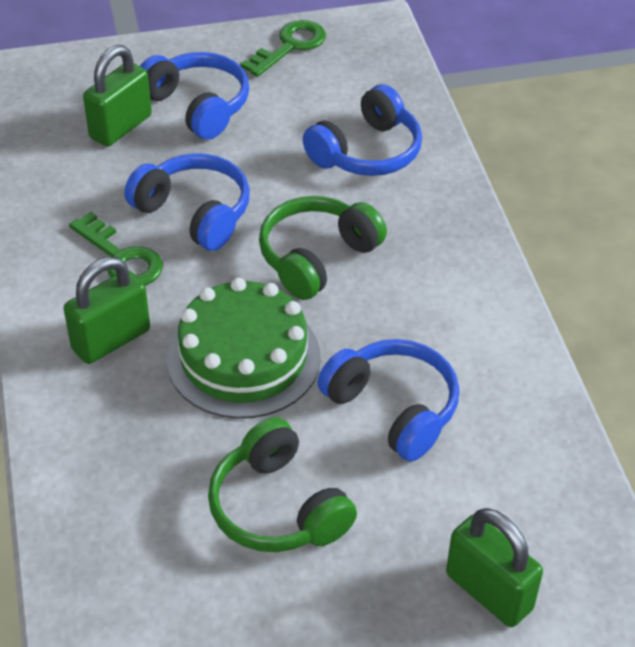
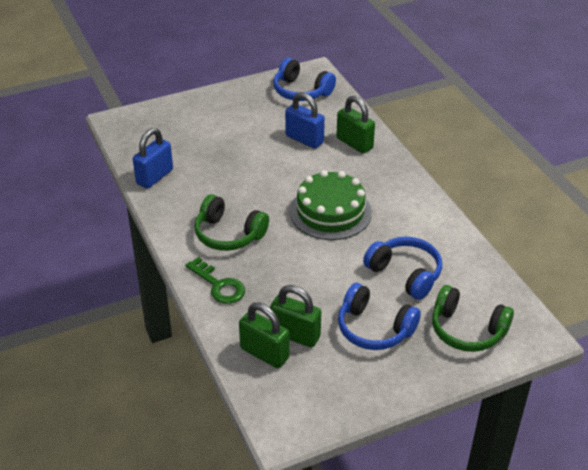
blue headphones: 4 -> 3
blue padlock: 0 -> 2
green key: 2 -> 1

